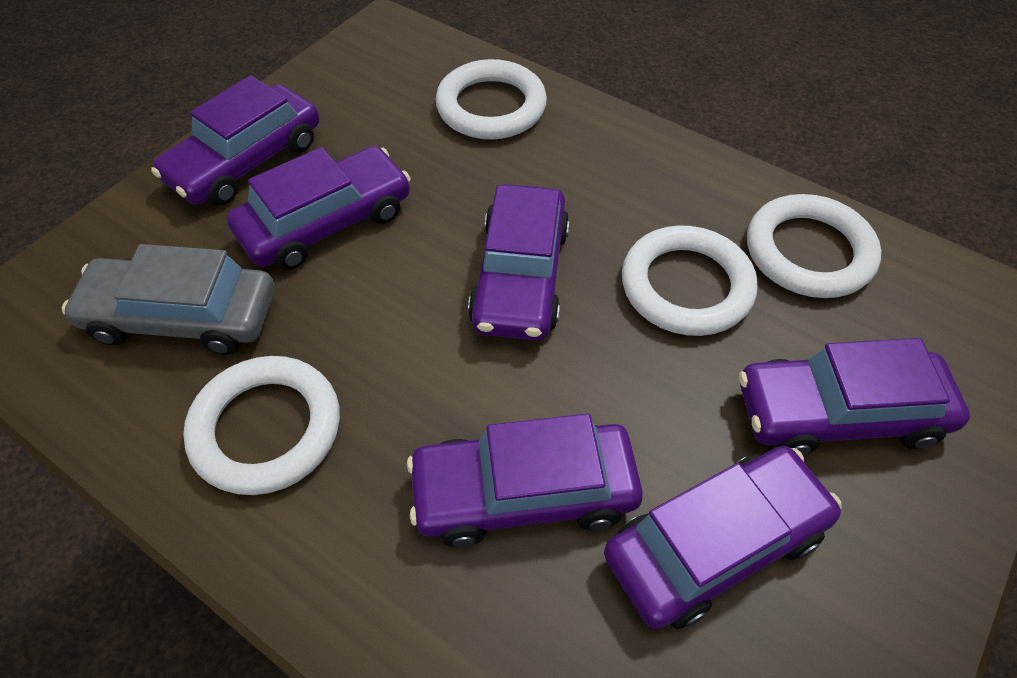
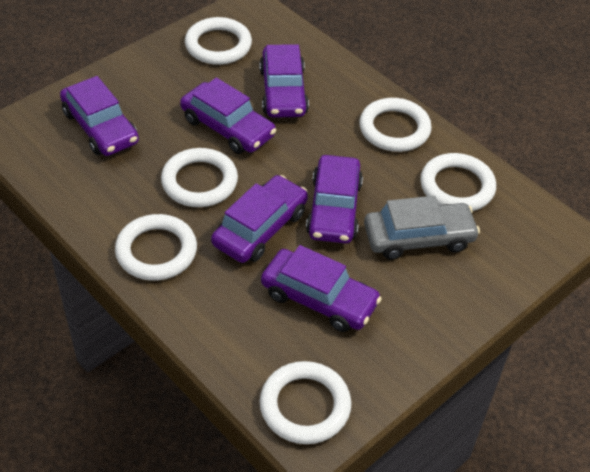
white ring: 4 -> 6

